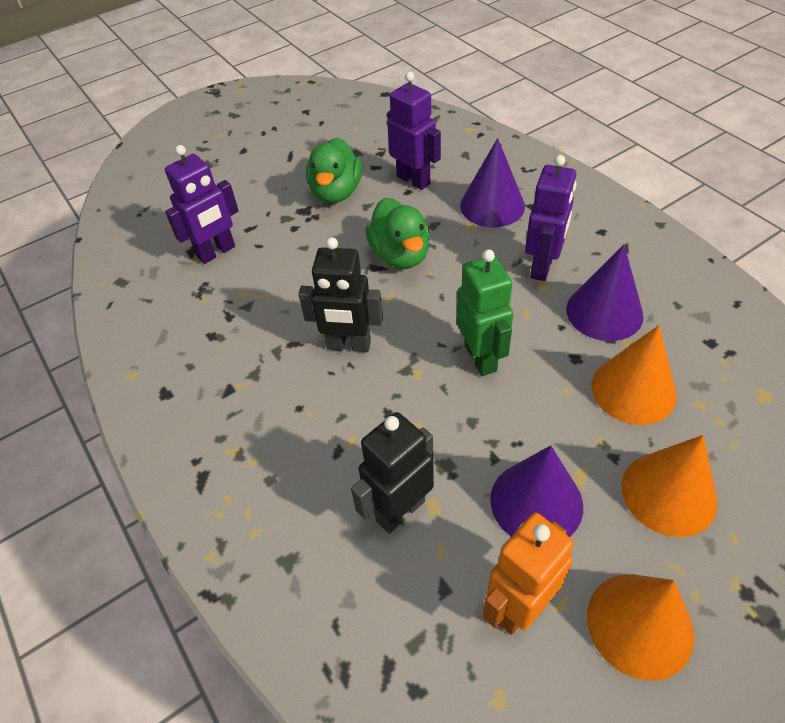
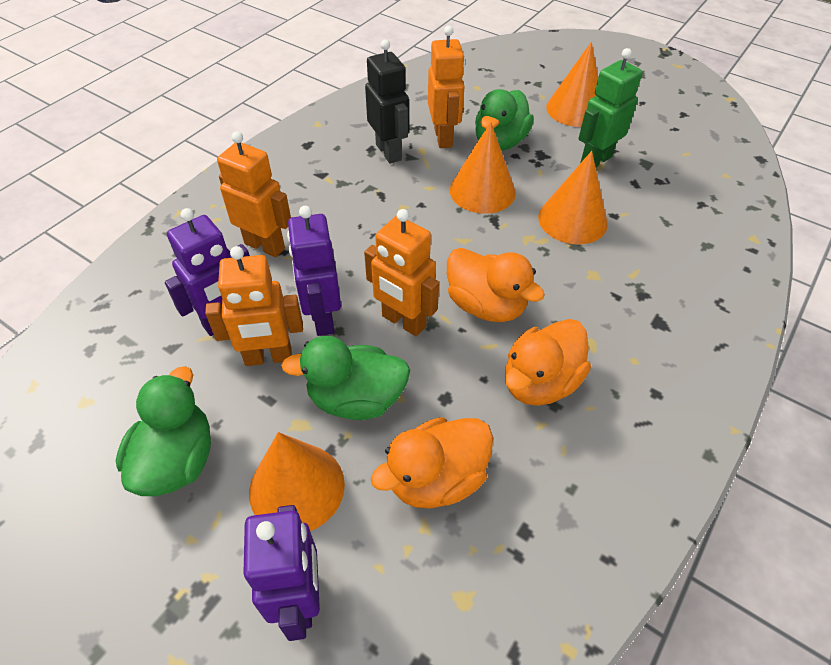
black robot: 2 -> 1
green duck: 2 -> 3
orange cone: 3 -> 4
orange duck: 0 -> 3
orange robot: 1 -> 4
purple cone: 3 -> 0

